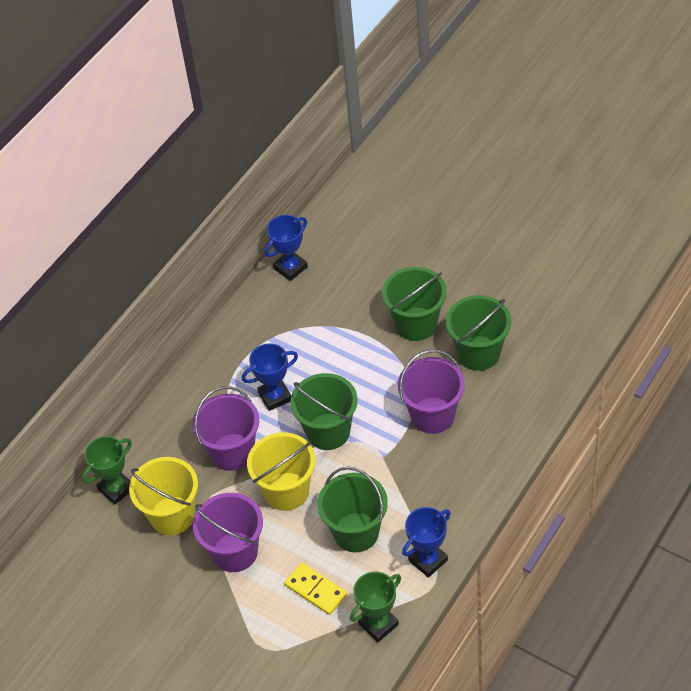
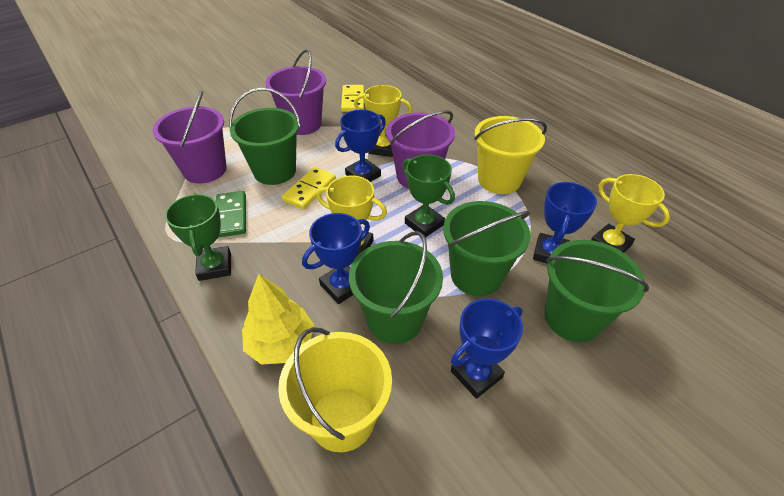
blue trophy: 3 -> 4
green domino: 0 -> 1
yellow domino: 1 -> 2
yellow tree: 0 -> 1
yellow trophy: 0 -> 3

